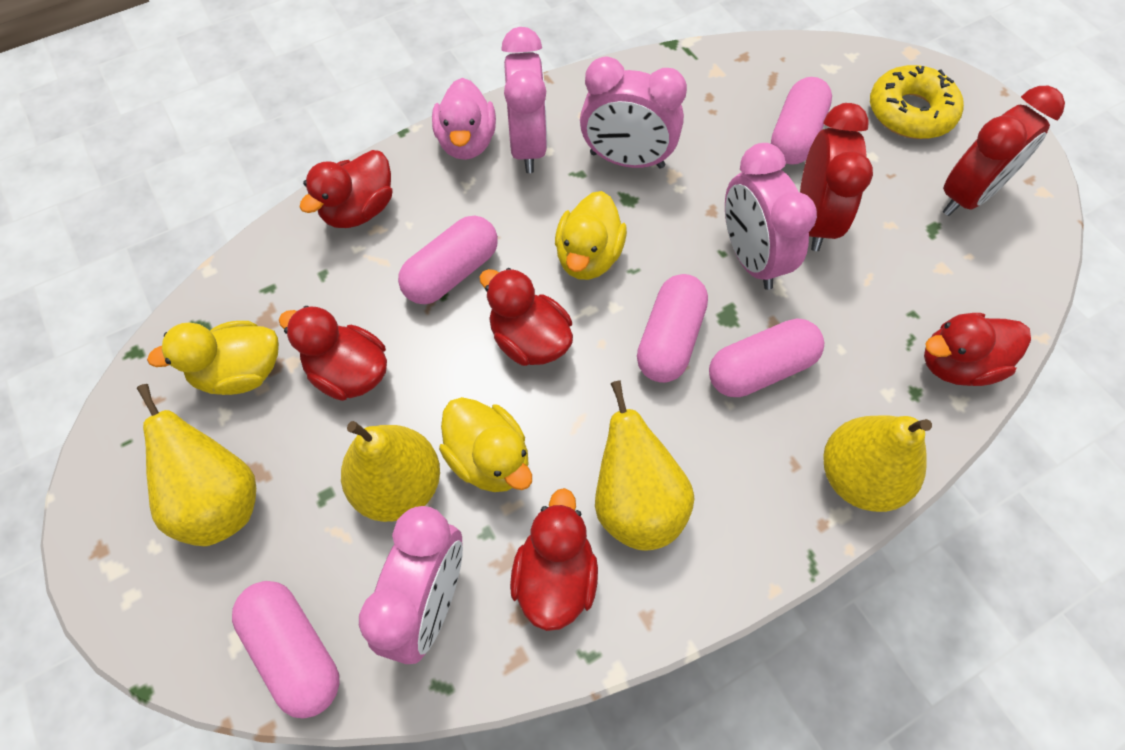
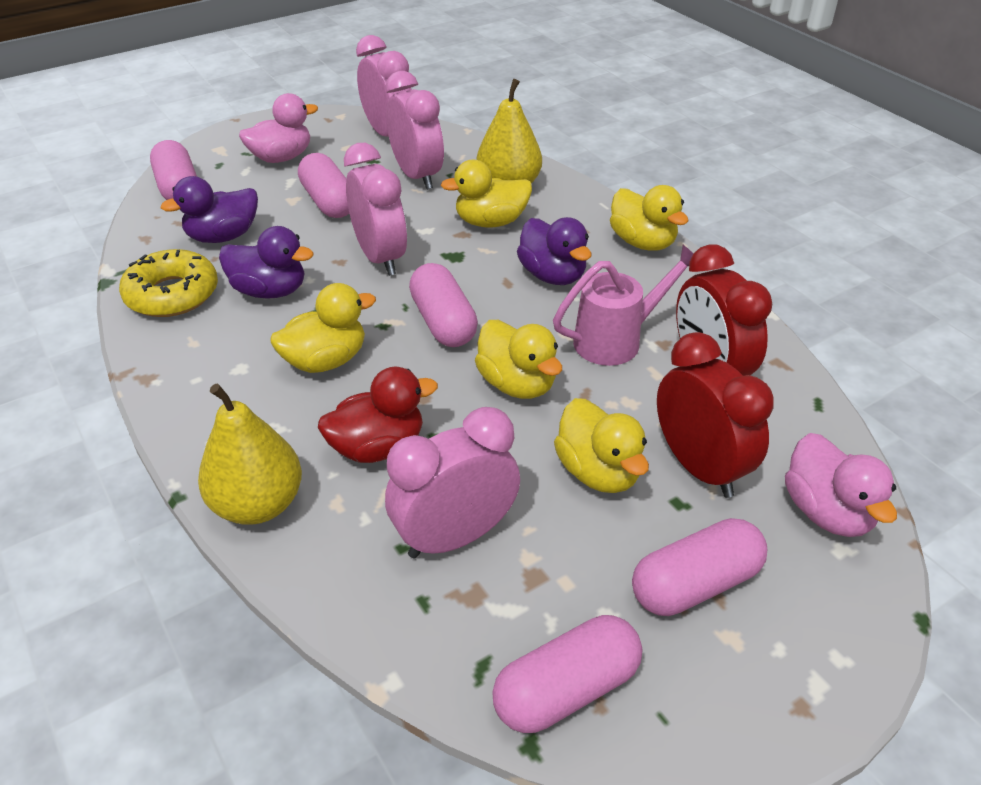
pink duck: 1 -> 2
pink watering can: 0 -> 1
purple duck: 0 -> 3
red duck: 5 -> 1
yellow duck: 3 -> 5
yellow pear: 4 -> 2

